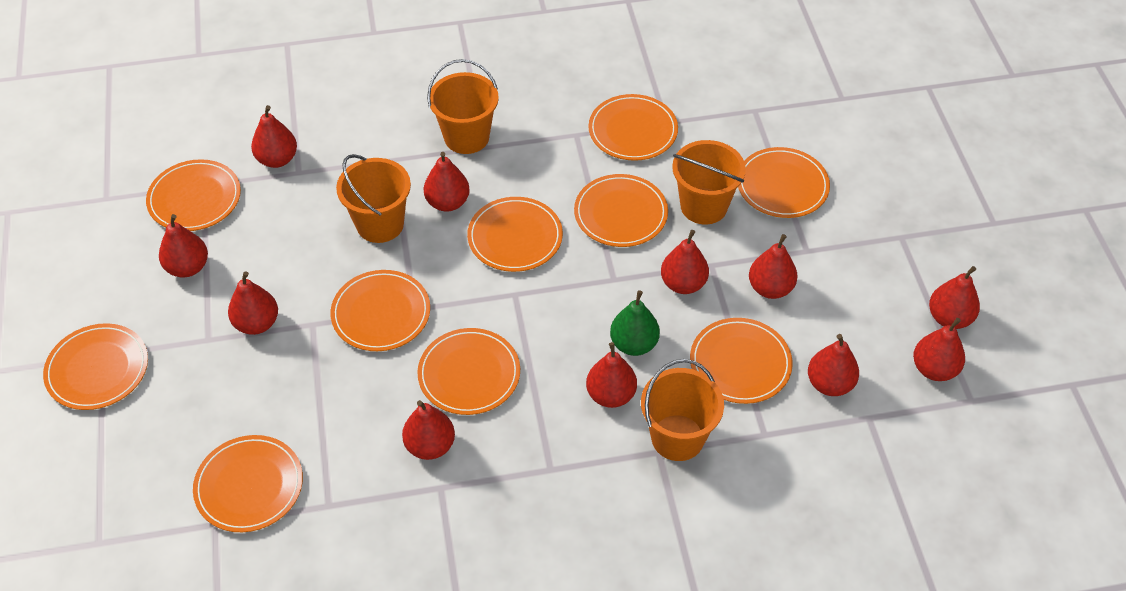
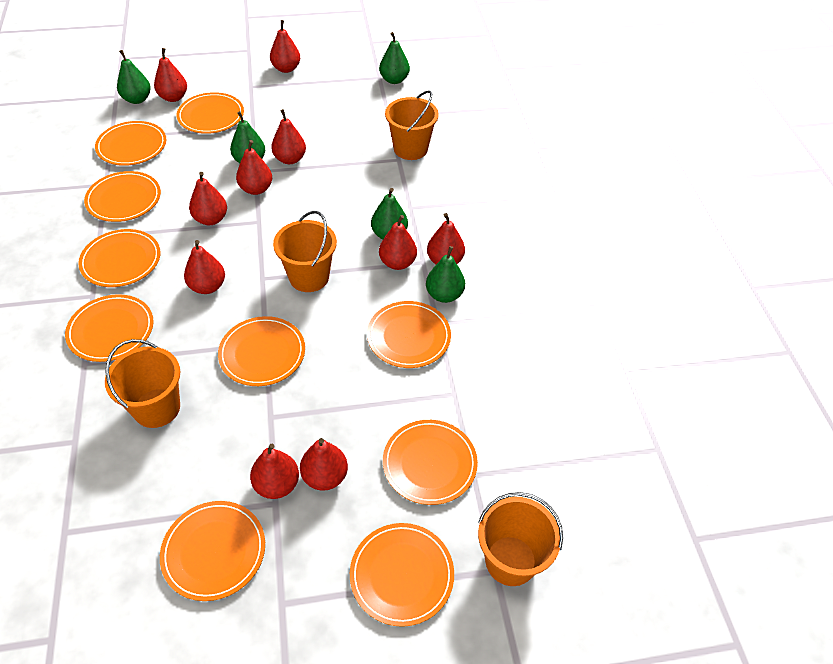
green pear: 1 -> 5
red pear: 11 -> 10

